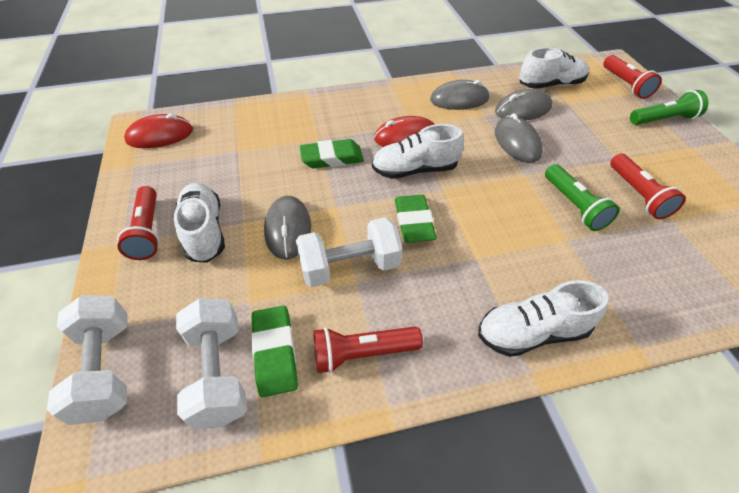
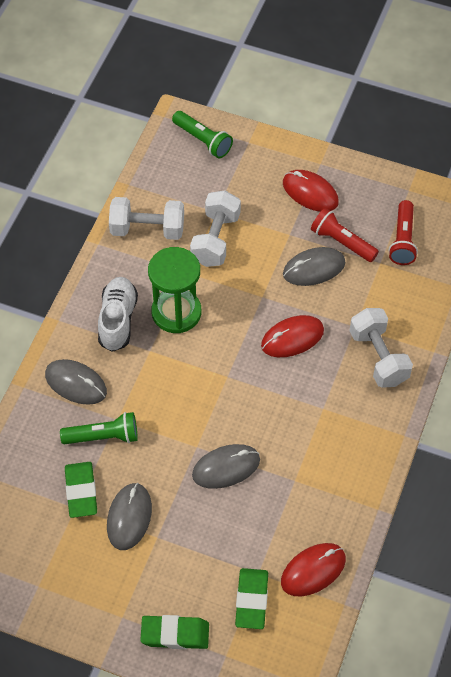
green hourglass: 0 -> 1
red flashlight: 4 -> 2
red mouse: 2 -> 3
white shoe: 4 -> 1

